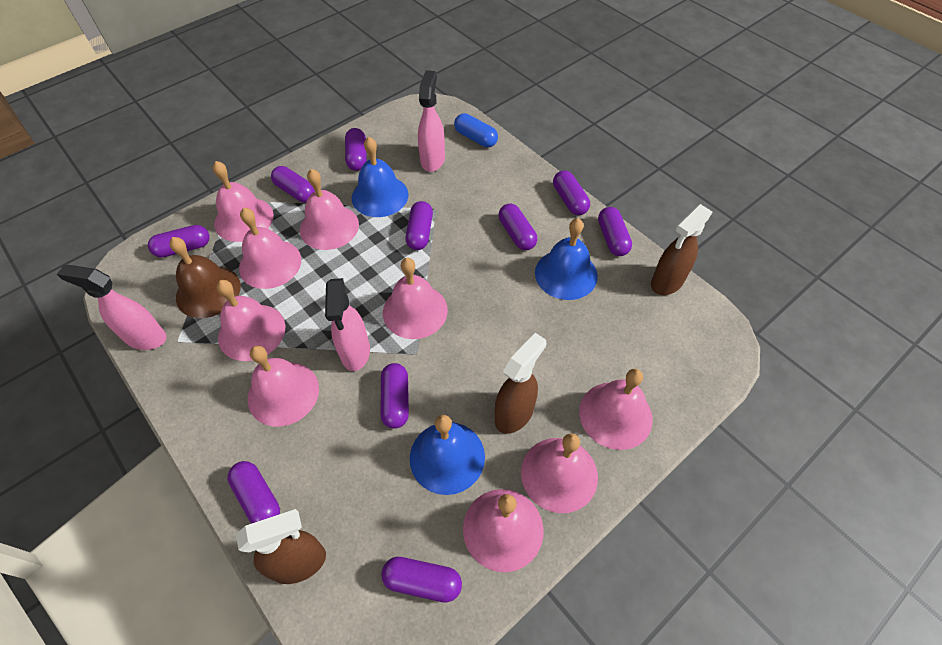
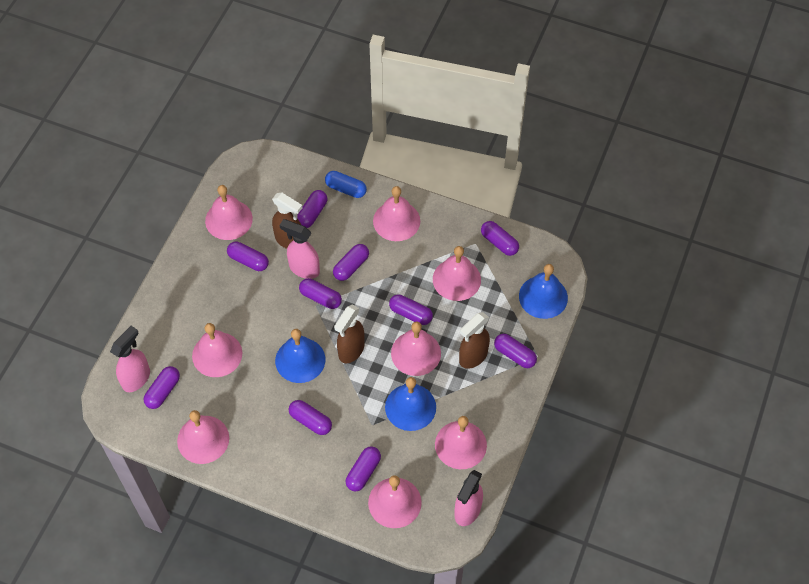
brown bell: 1 -> 0
pink bell: 9 -> 8

